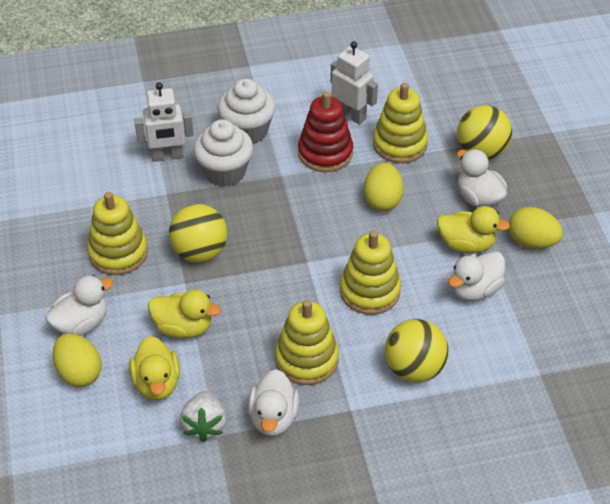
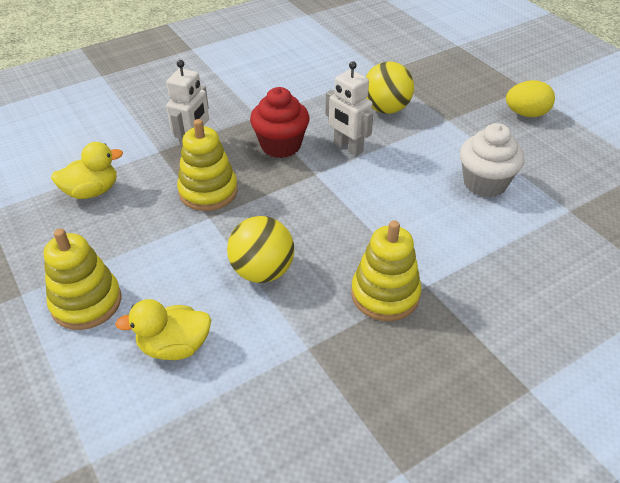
red cupcake: 0 -> 1
red stacking toy: 1 -> 0
white cupcake: 2 -> 1
white duck: 4 -> 0
white strawberry: 1 -> 0
yellow ball: 3 -> 2
yellow duck: 3 -> 2
yellow egg: 3 -> 1
yellow stacking toy: 4 -> 3

